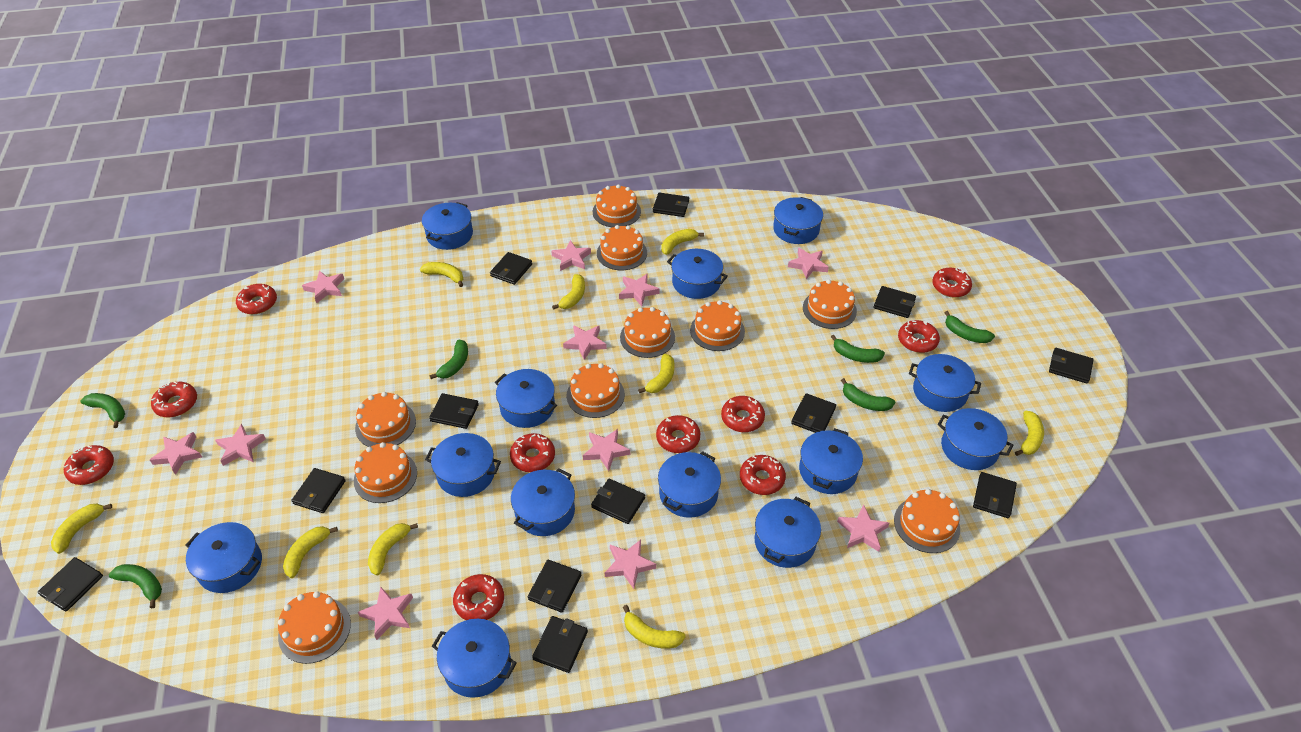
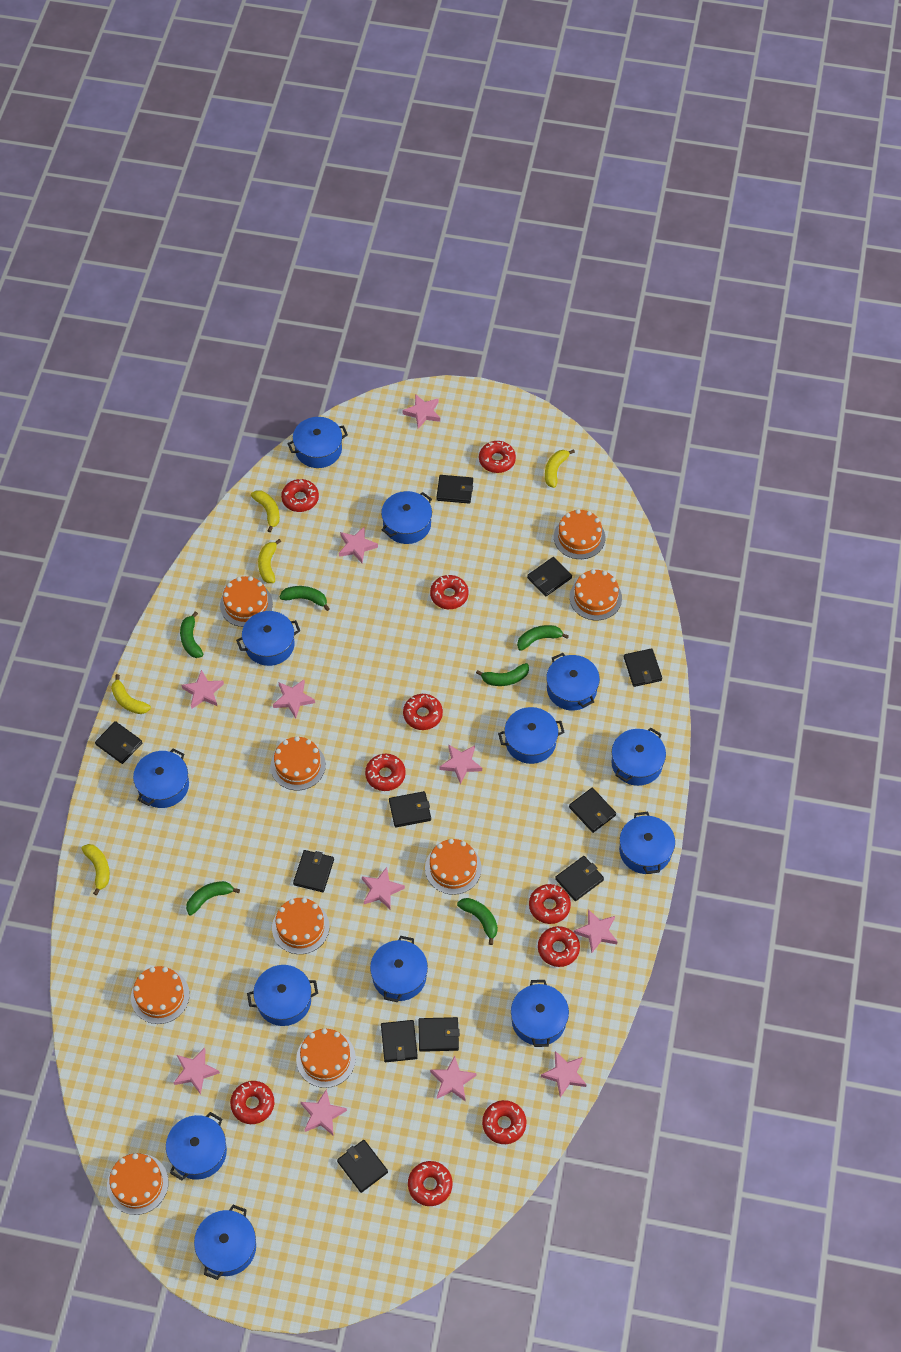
black wallet: 12 -> 11
orange cake: 10 -> 9
yellow banana: 9 -> 5

